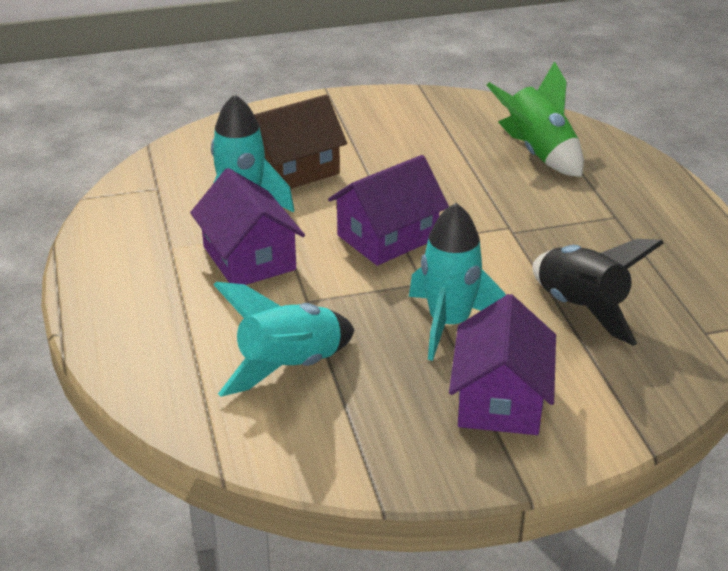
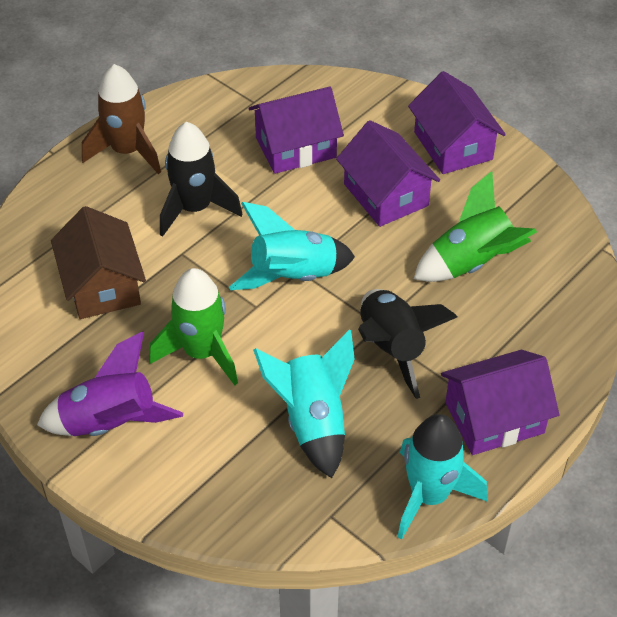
black rocket: 1 -> 2
brown rocket: 0 -> 1
green rocket: 1 -> 2
purple house: 3 -> 4
purple rocket: 0 -> 1

